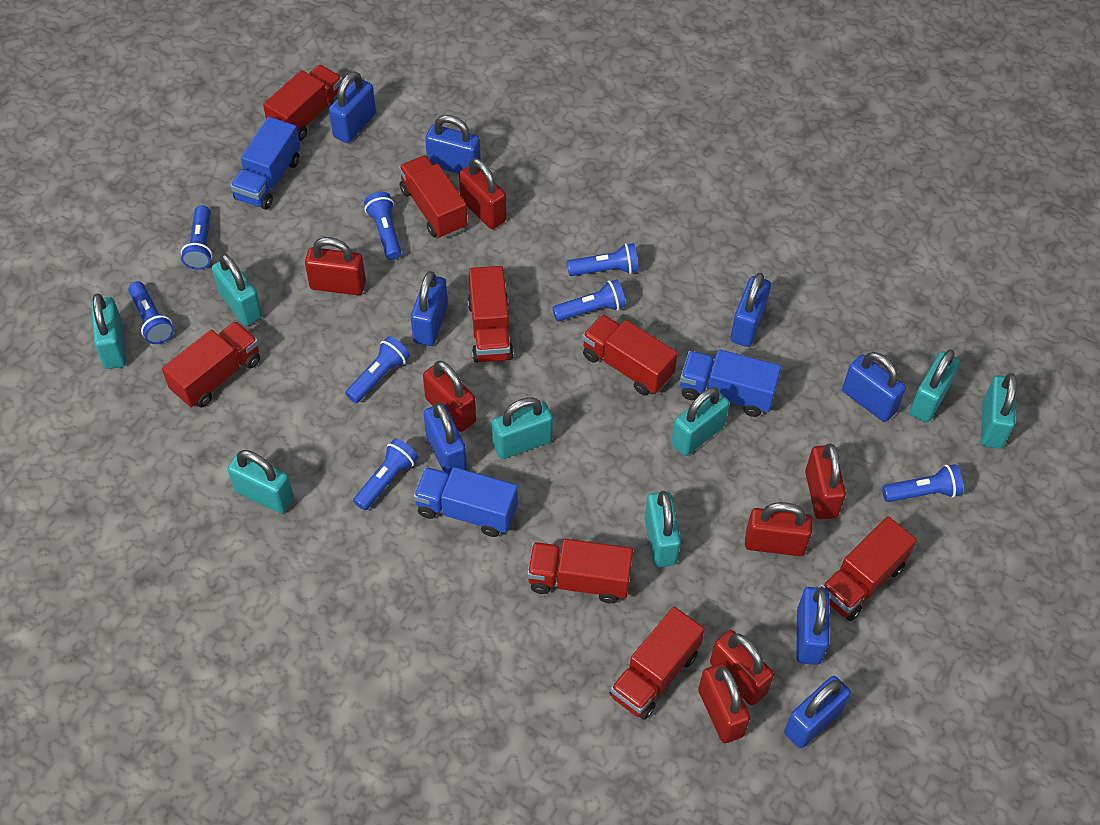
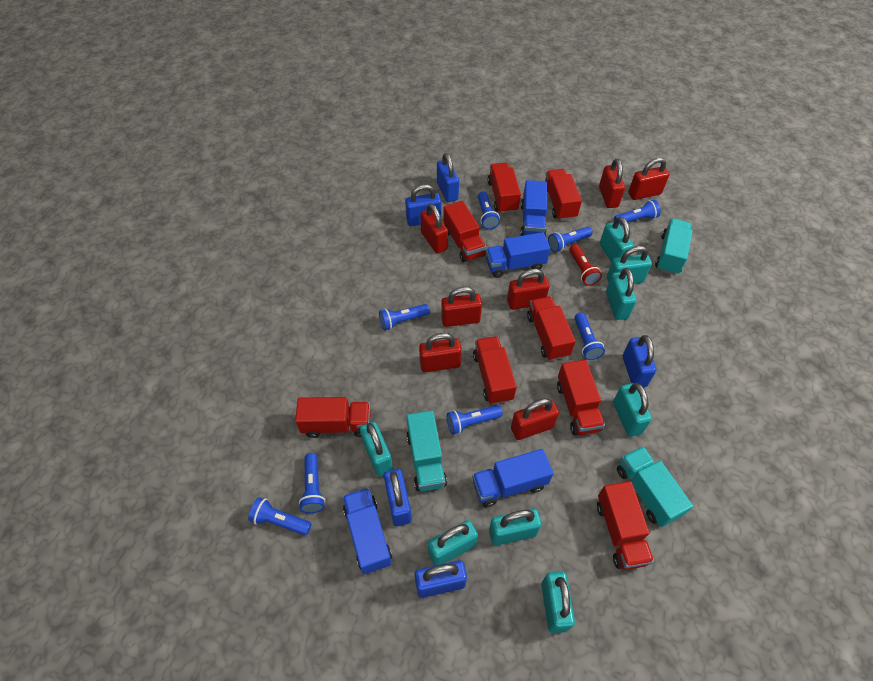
blue padlock: 8 -> 5
blue truck: 3 -> 4
red flashlight: 0 -> 1
turquoise truck: 0 -> 3

